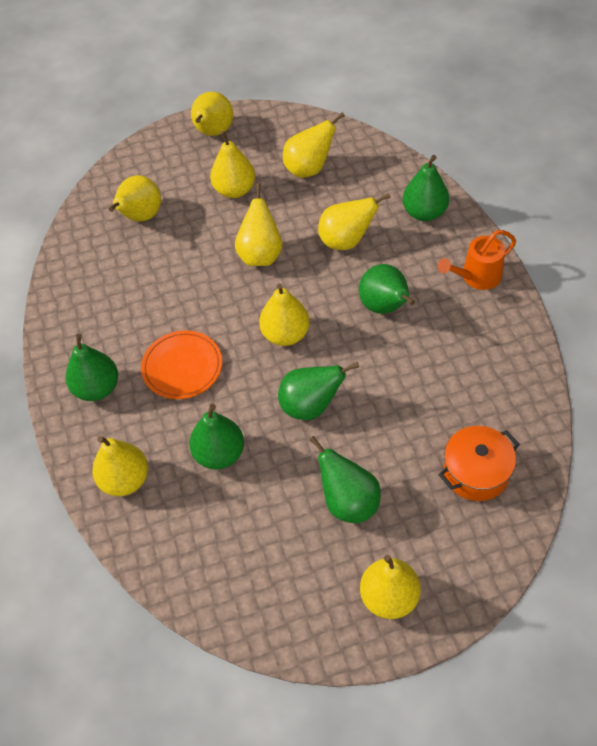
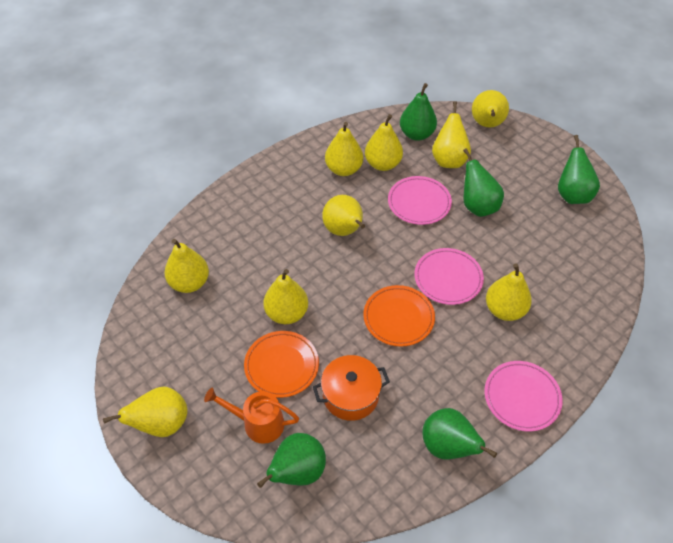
green pear: 6 -> 5
orange plate: 1 -> 2
pink plate: 0 -> 3

